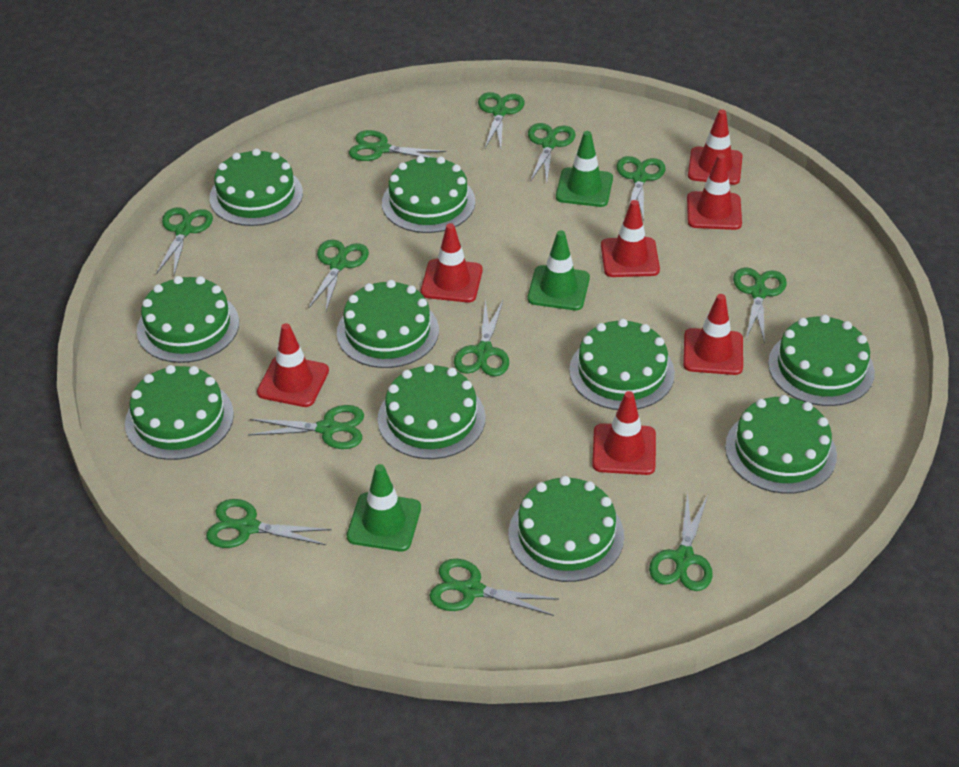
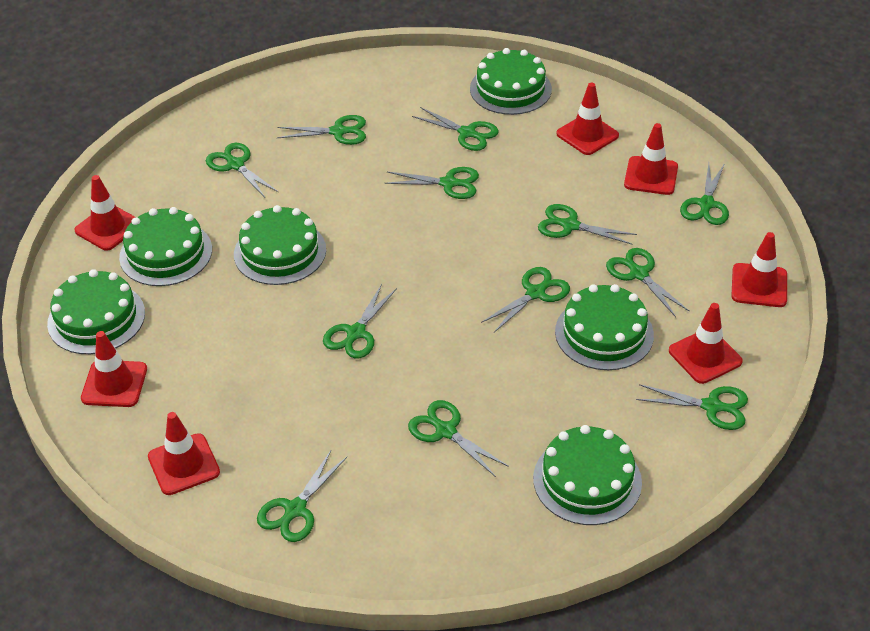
green cake: 10 -> 6
green traffic cone: 3 -> 0

